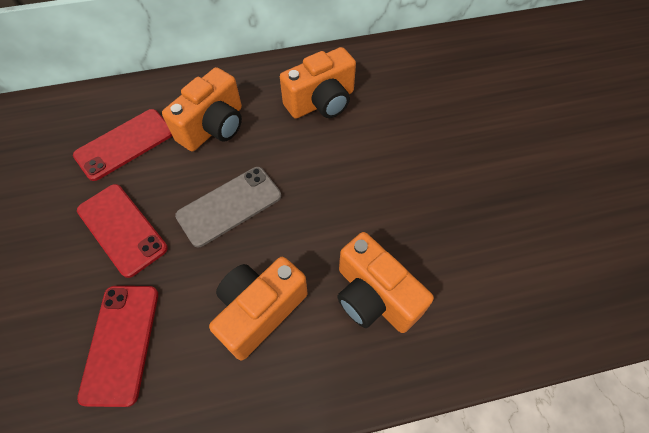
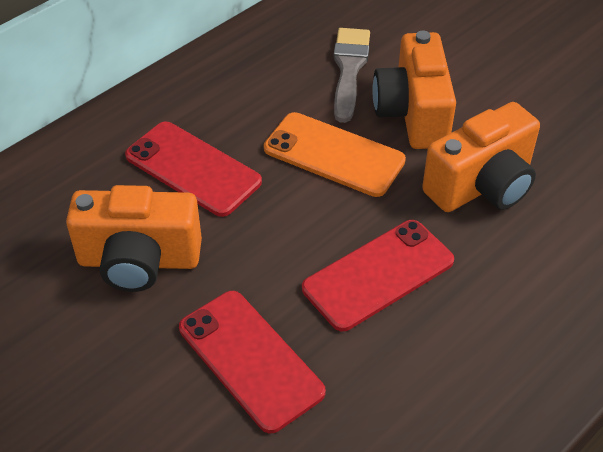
grey brush: 0 -> 1
grey phone: 1 -> 0
orange camera: 4 -> 3
orange phone: 0 -> 1

